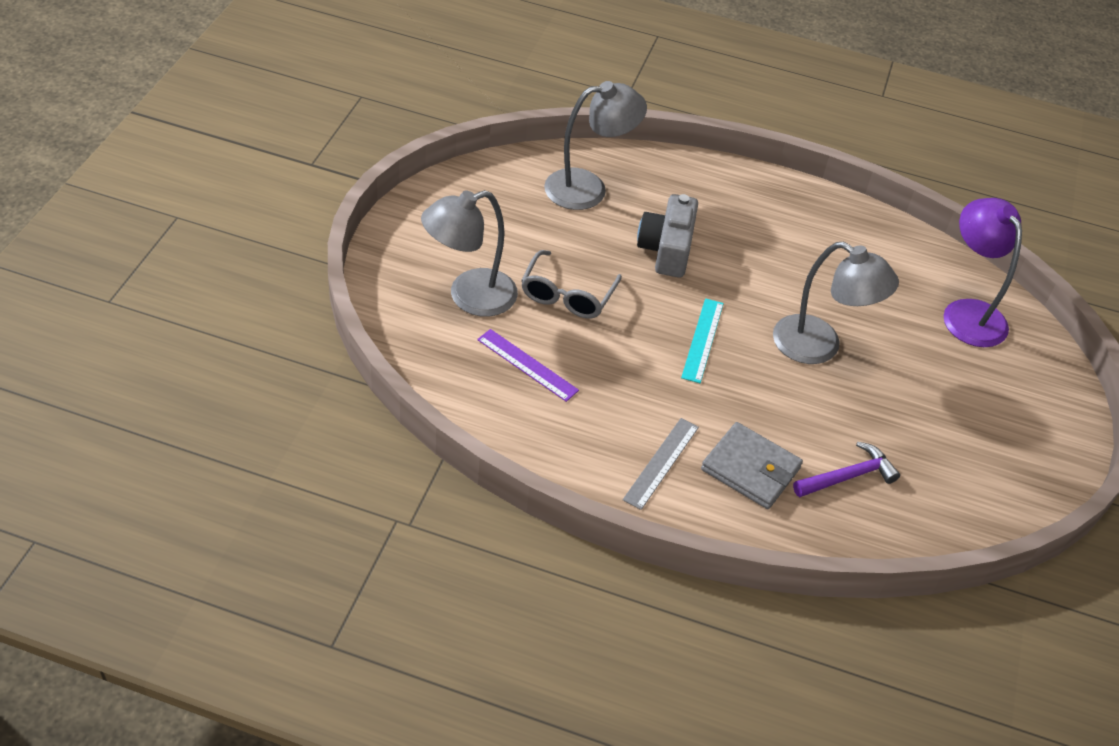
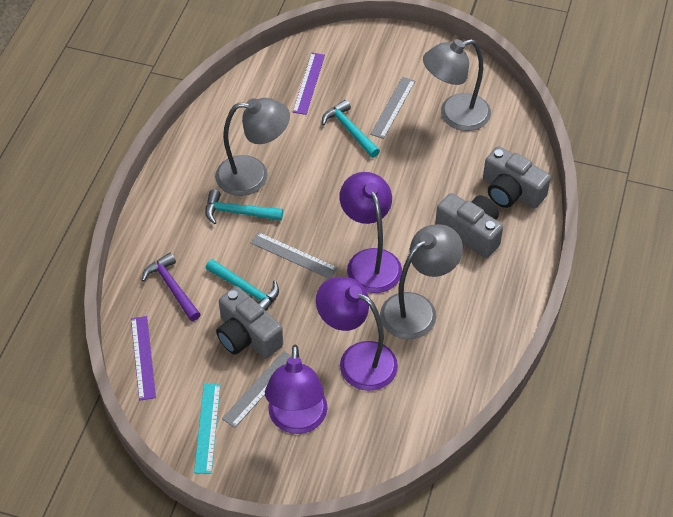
grey camera: 1 -> 3
grey glasses: 1 -> 0
grey ruler: 1 -> 3
grey wallet: 1 -> 0
purple lamp: 1 -> 3
purple ruler: 1 -> 2
turquoise hammer: 0 -> 3

